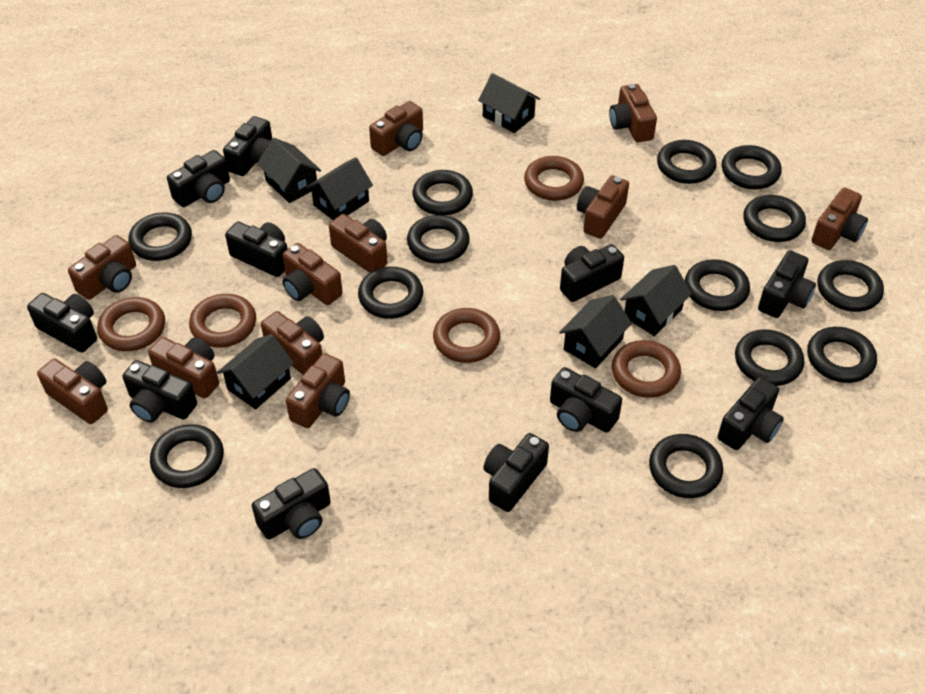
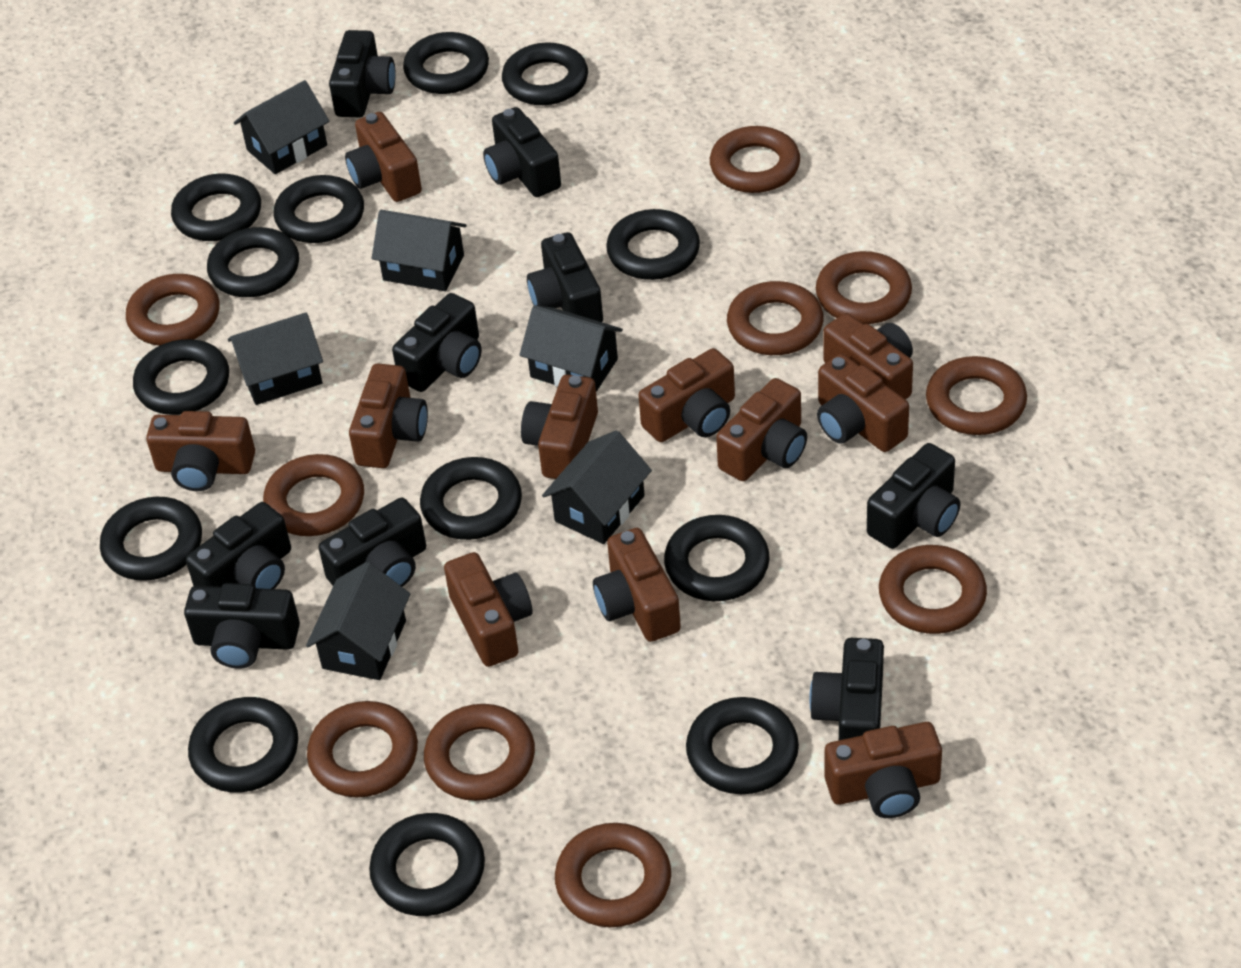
black camera: 11 -> 9
brown ring: 5 -> 10

